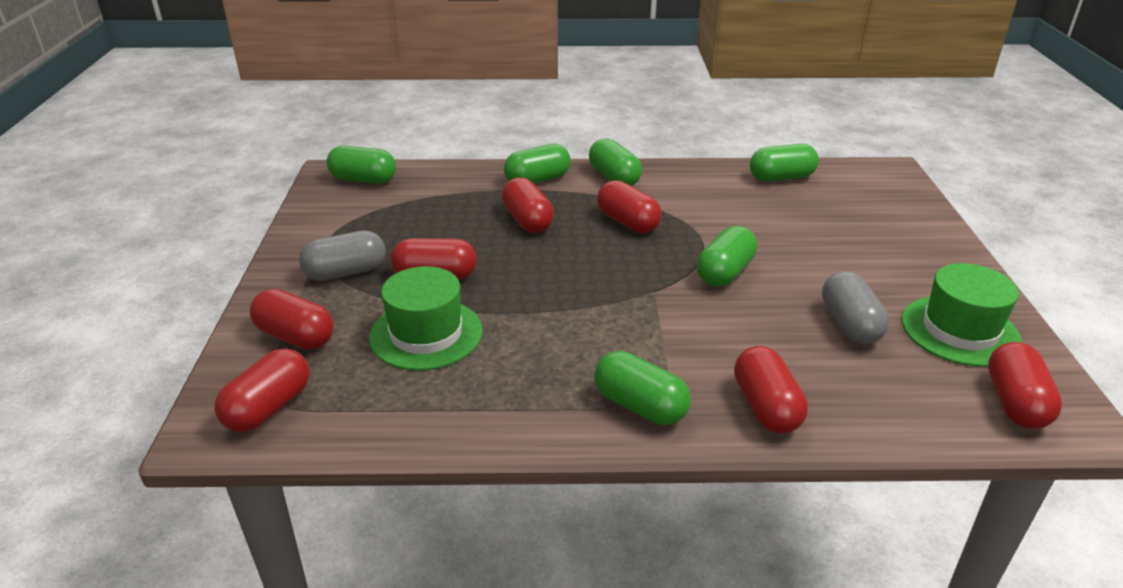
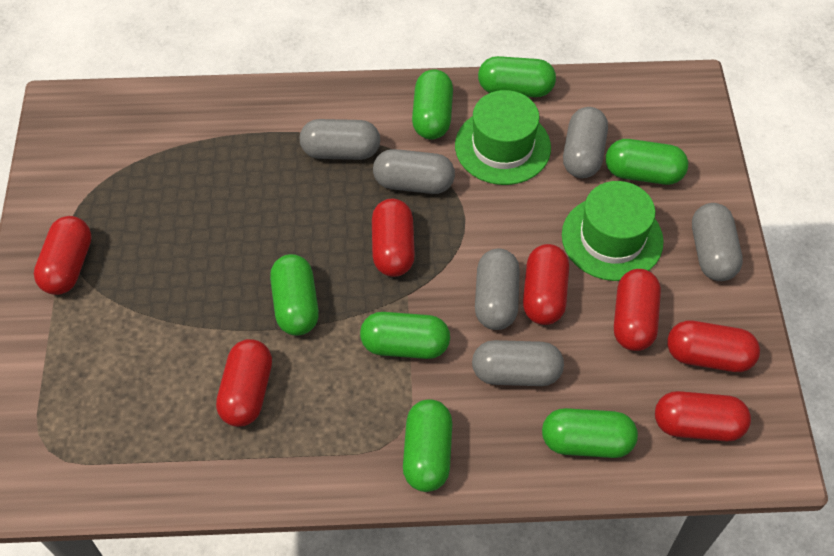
green capsule: 6 -> 7
grey capsule: 2 -> 6

